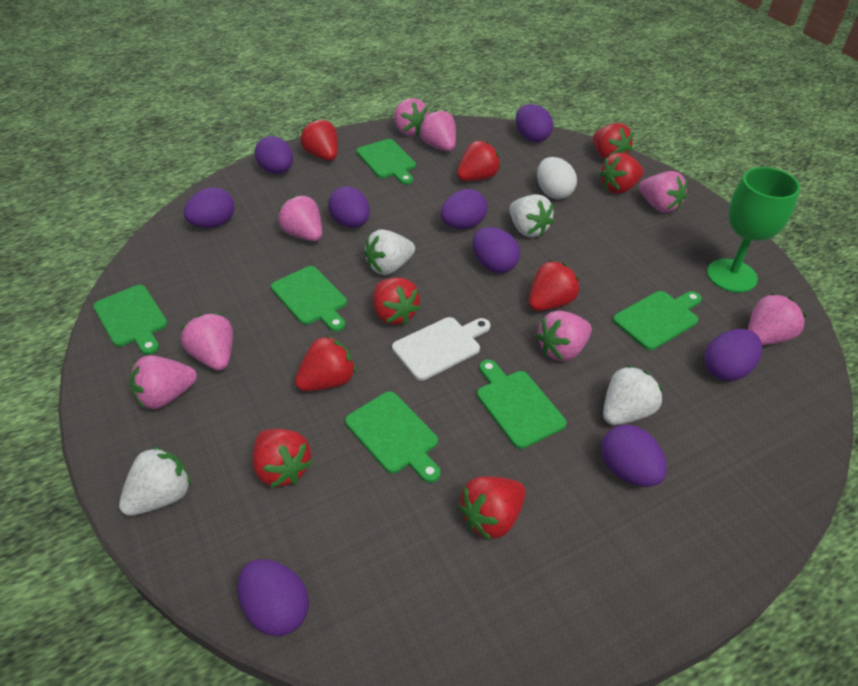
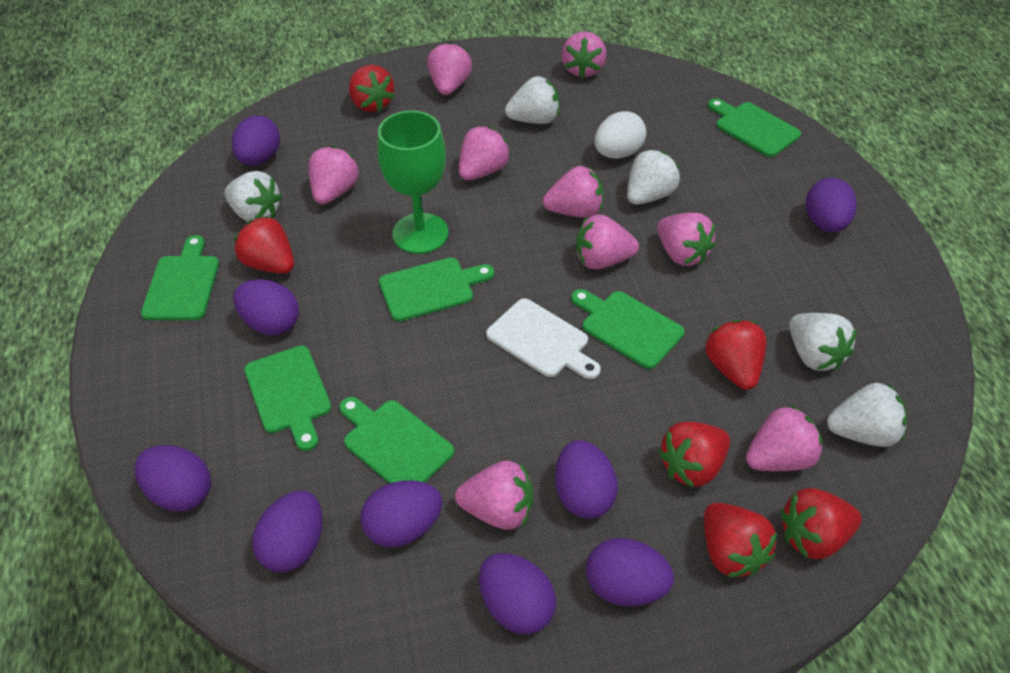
pink strawberry: 8 -> 9
red strawberry: 9 -> 6
white strawberry: 4 -> 5

